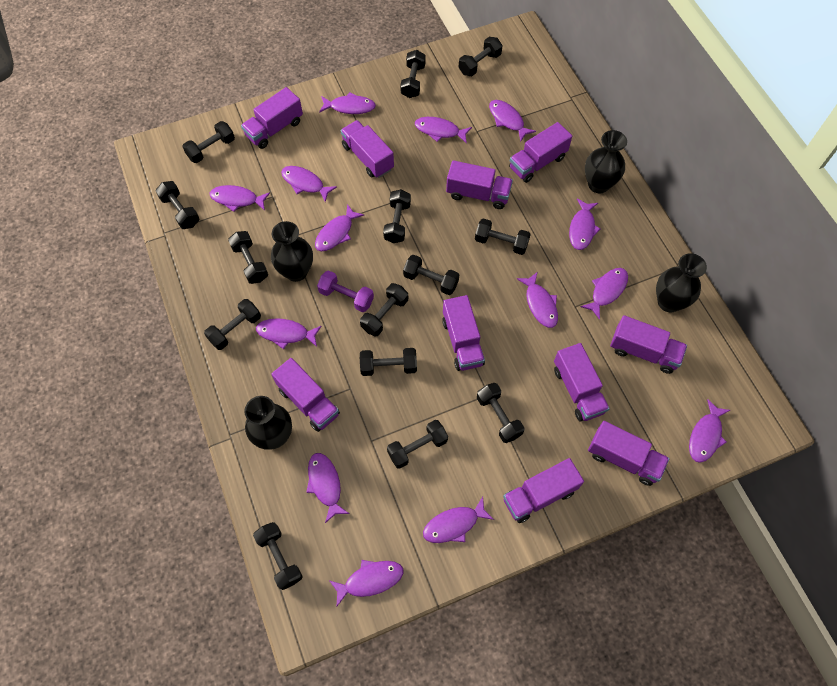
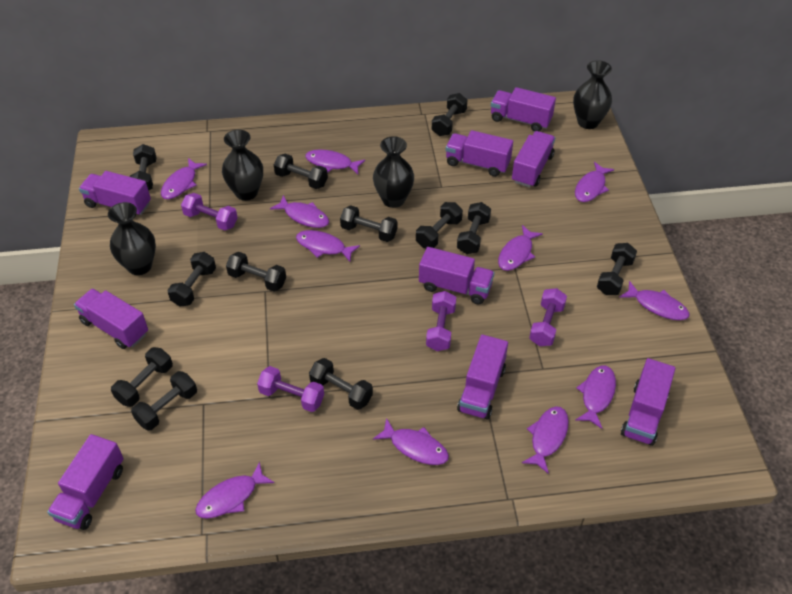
black dumbbell: 14 -> 12
purple dumbbell: 1 -> 4
purple fish: 14 -> 11
purple truck: 10 -> 9

